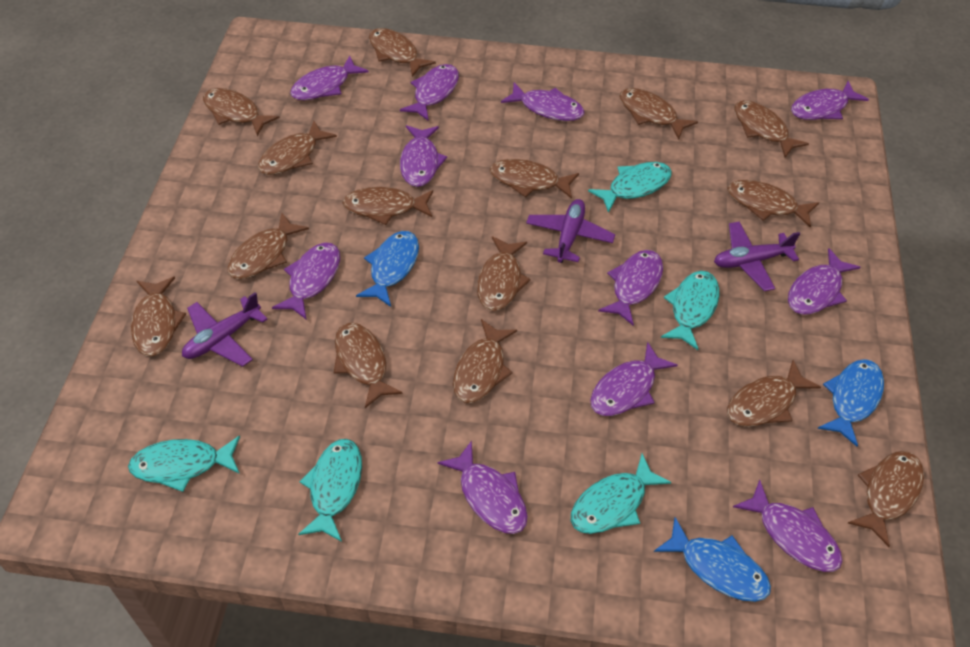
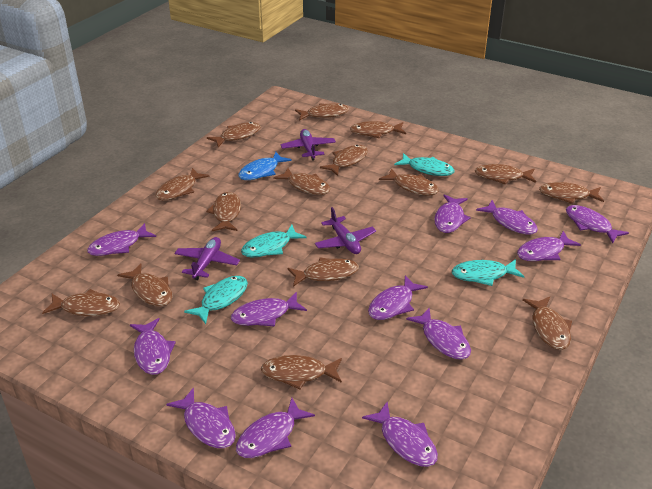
blue fish: 3 -> 1
purple fish: 11 -> 12
turquoise fish: 5 -> 4

